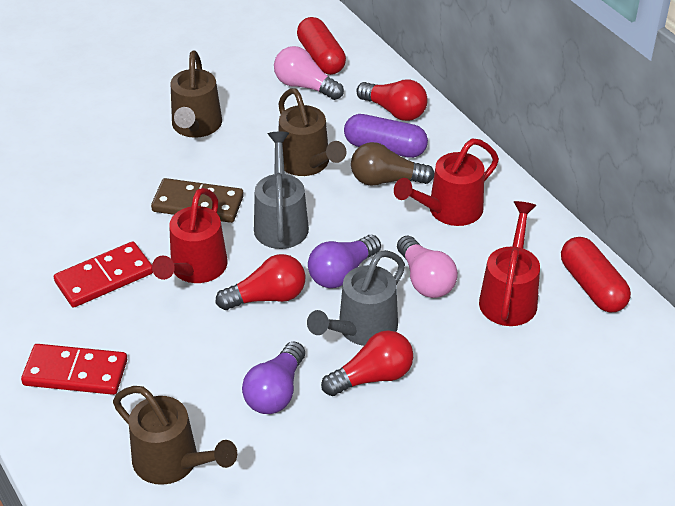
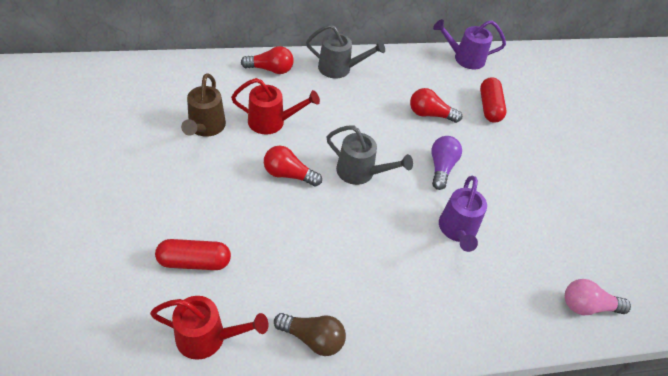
brown domino: 1 -> 0
brown watering can: 3 -> 1
pink light bulb: 2 -> 1
purple capsule: 1 -> 0
purple light bulb: 2 -> 1
purple watering can: 0 -> 2
red domino: 2 -> 0
red watering can: 3 -> 2

